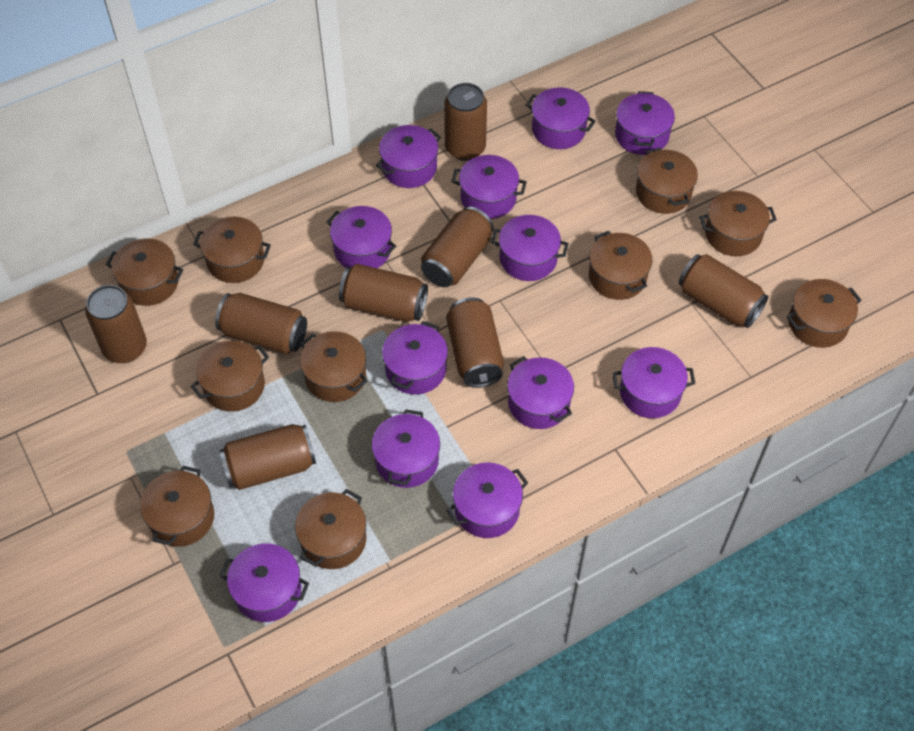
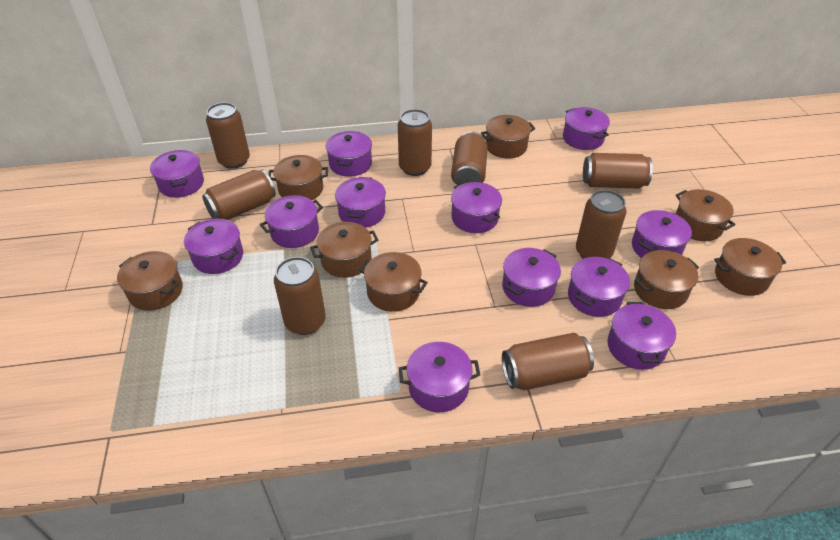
brown pot: 10 -> 8

